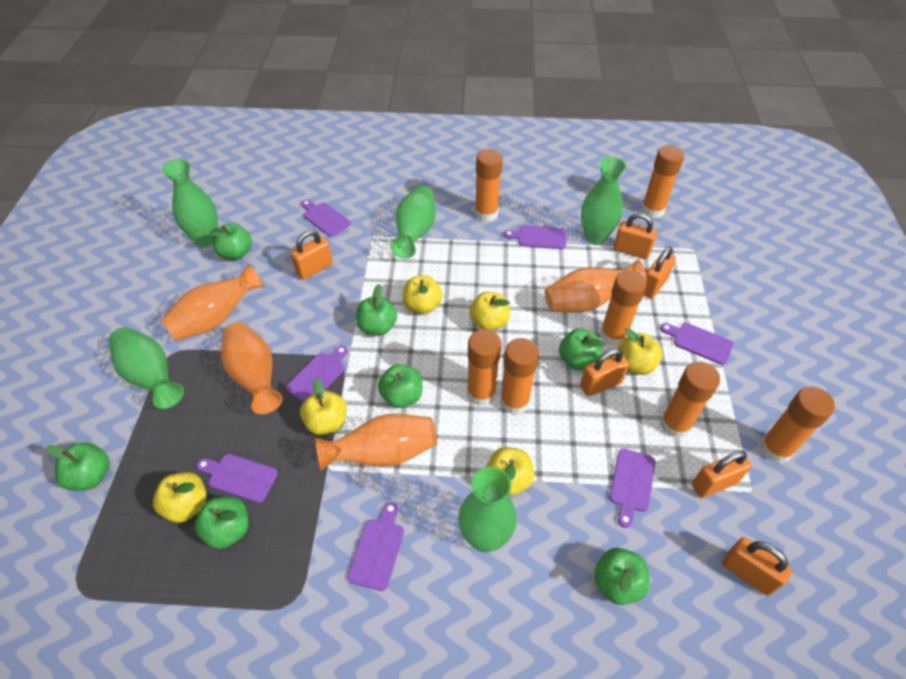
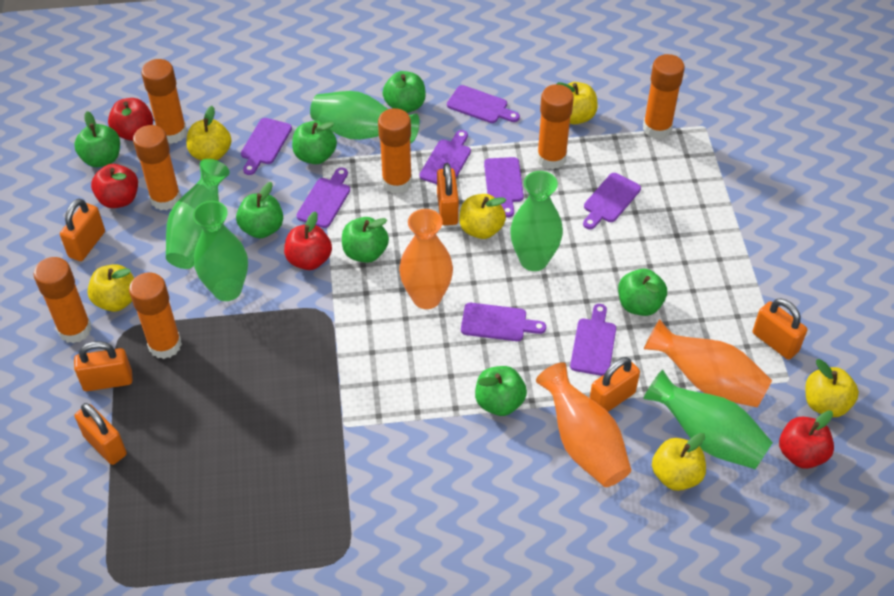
orange vase: 4 -> 3
purple cutting board: 7 -> 8
red apple: 0 -> 4

